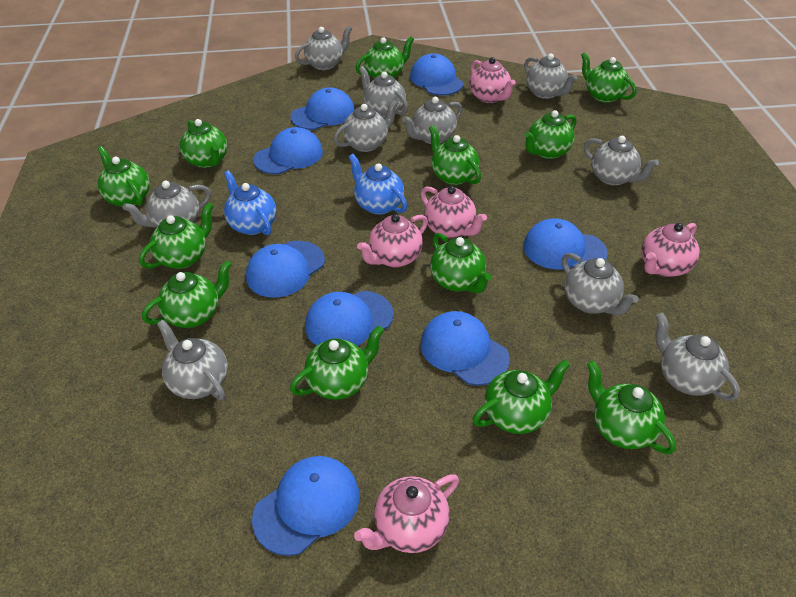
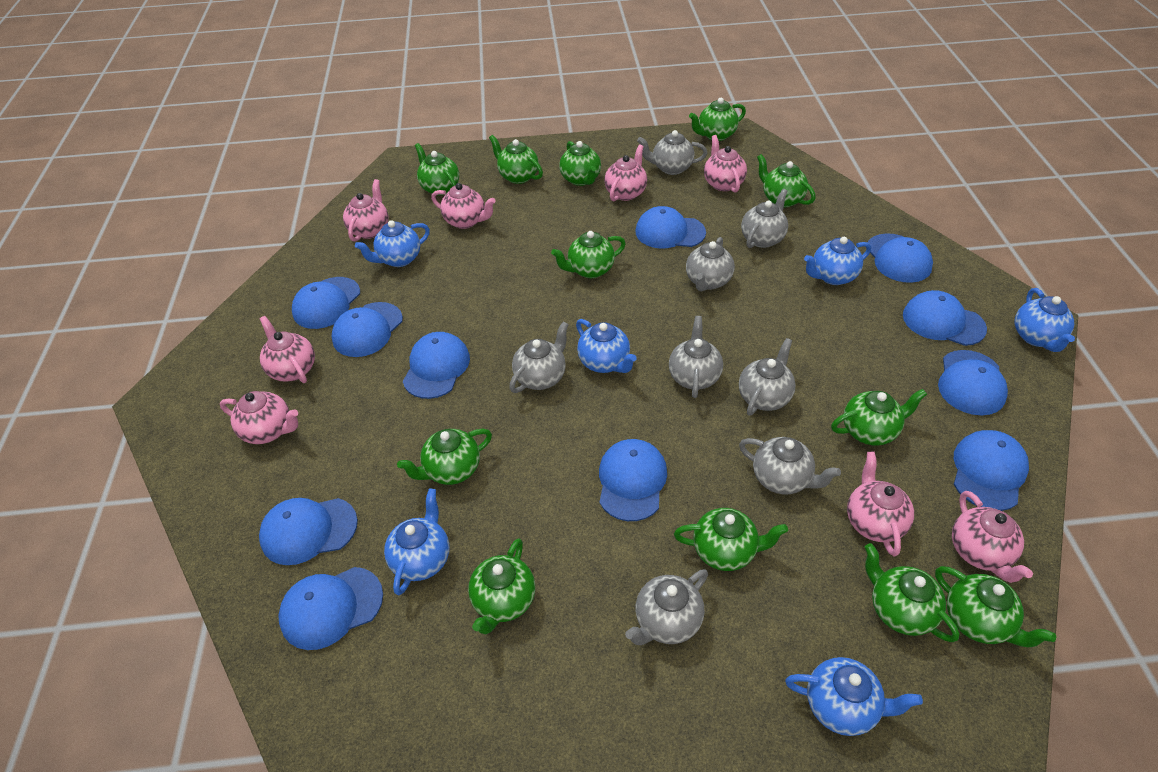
blue cap: 8 -> 11
blue teapot: 2 -> 6
grey teapot: 10 -> 8
pink teapot: 5 -> 8

